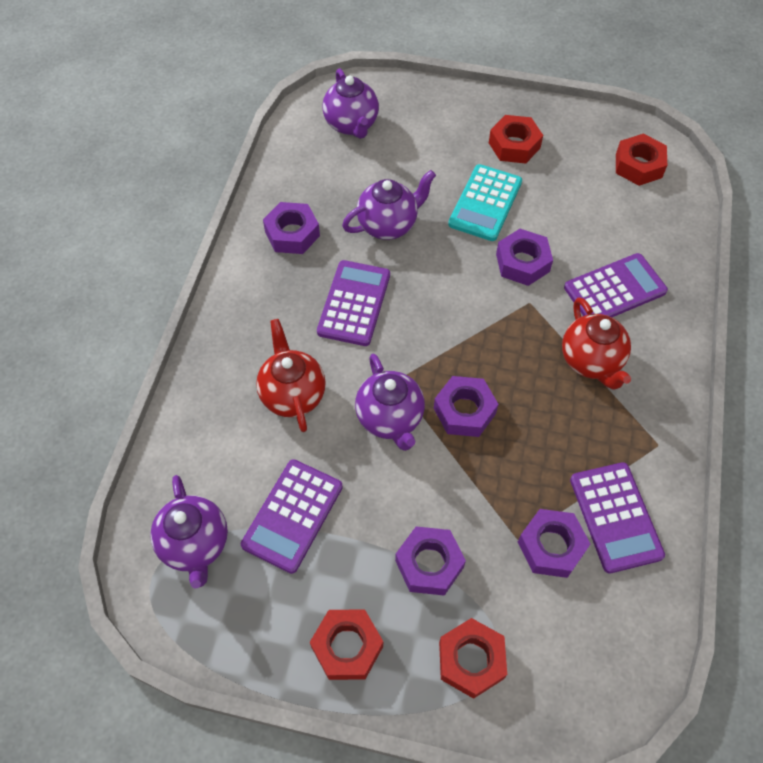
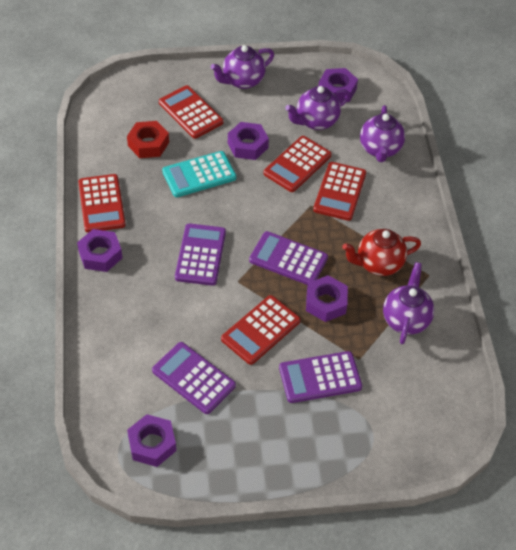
red calculator: 0 -> 5
red nut: 4 -> 1
red teapot: 2 -> 1

